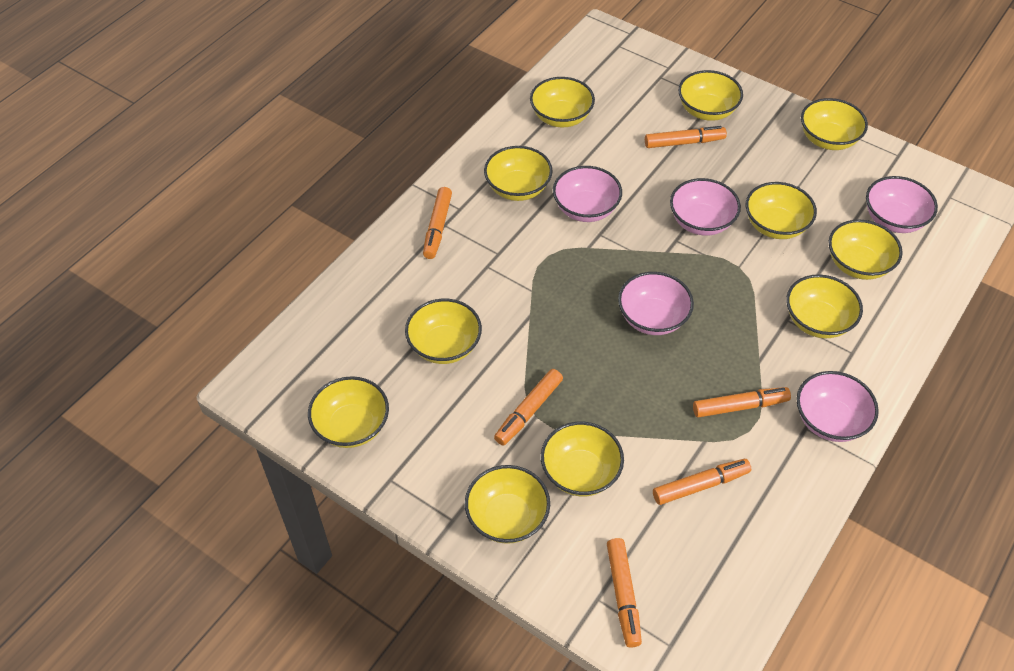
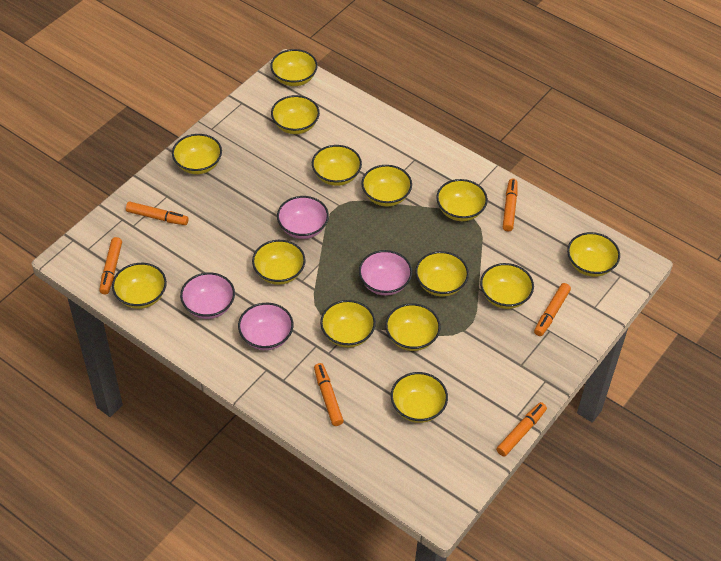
pink bowl: 5 -> 4
yellow bowl: 11 -> 14

